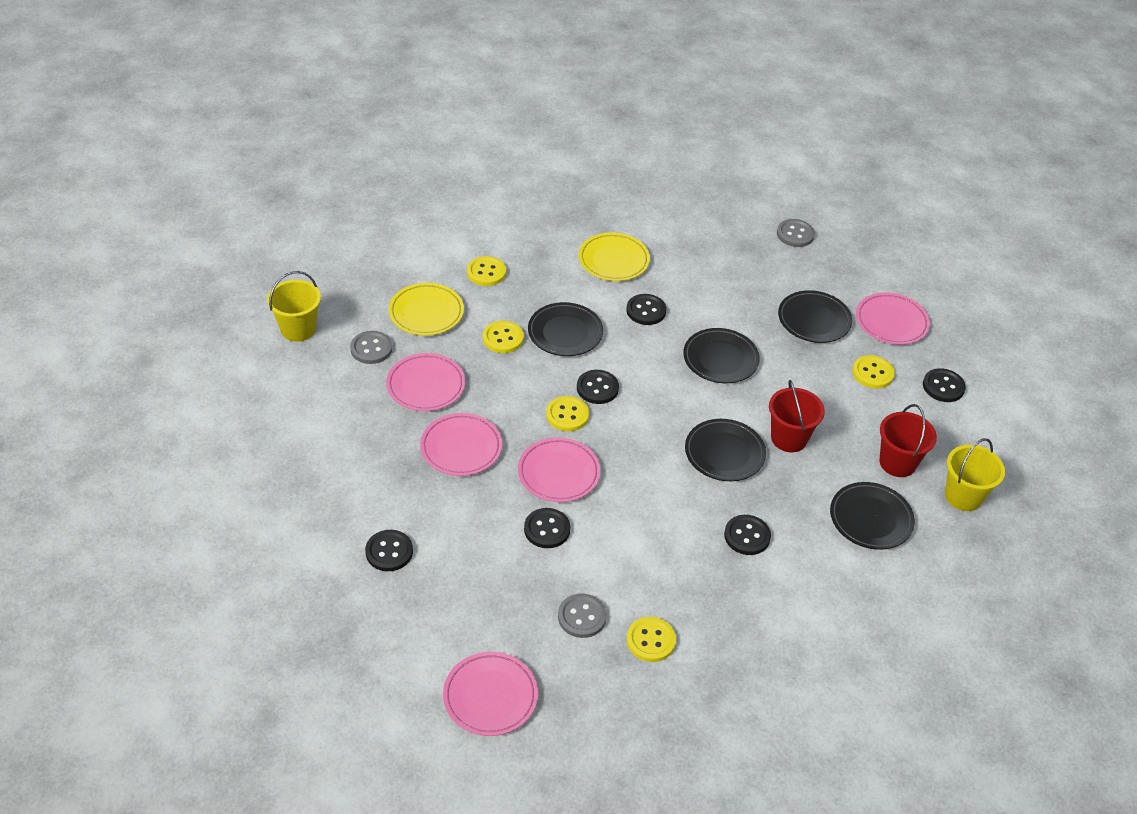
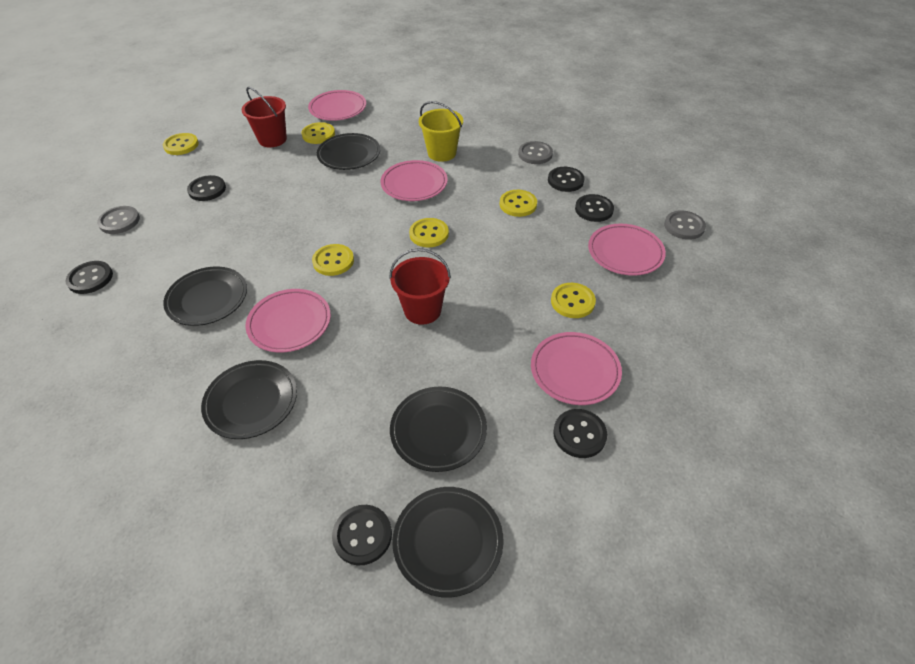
yellow bucket: 2 -> 1
yellow button: 5 -> 6
yellow plate: 2 -> 0

